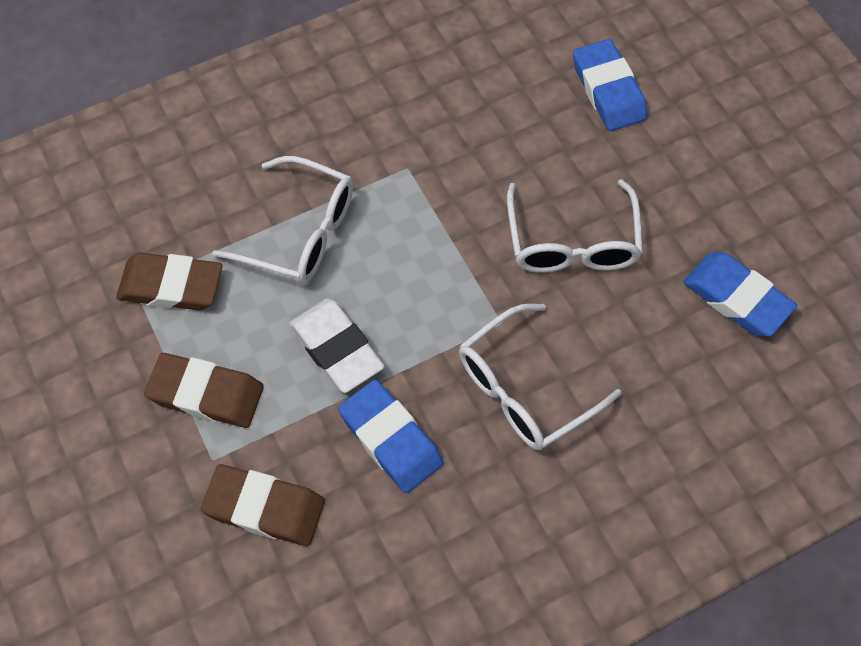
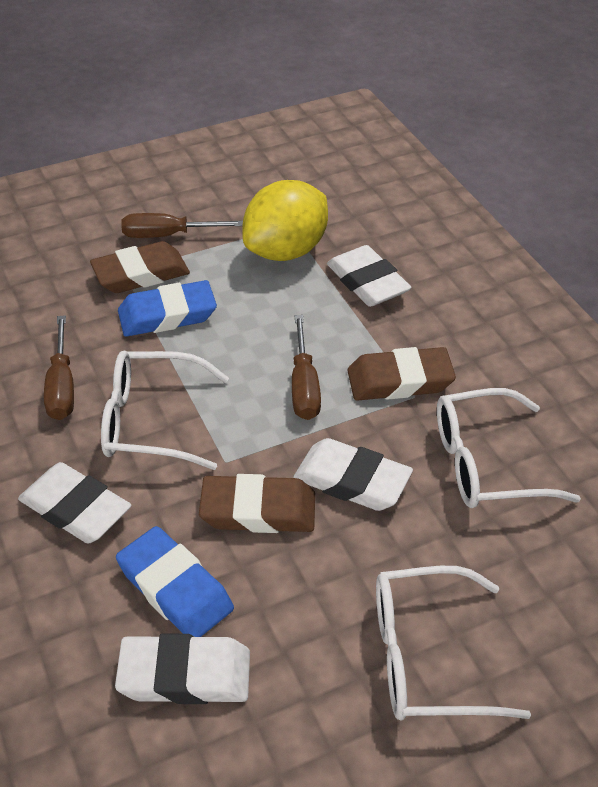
blue eraser: 3 -> 2
brown screwdriver: 0 -> 3
white eraser: 1 -> 4
yellow lemon: 0 -> 1

